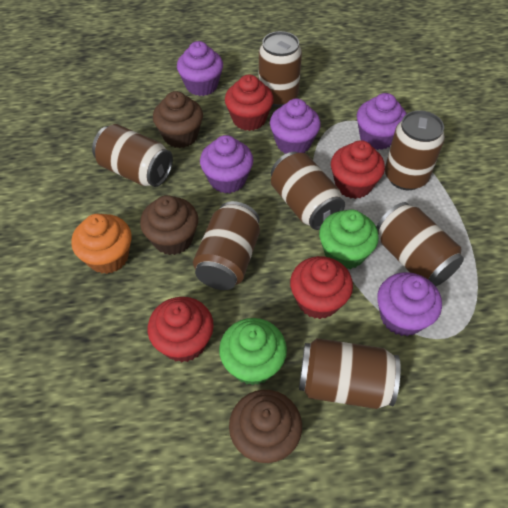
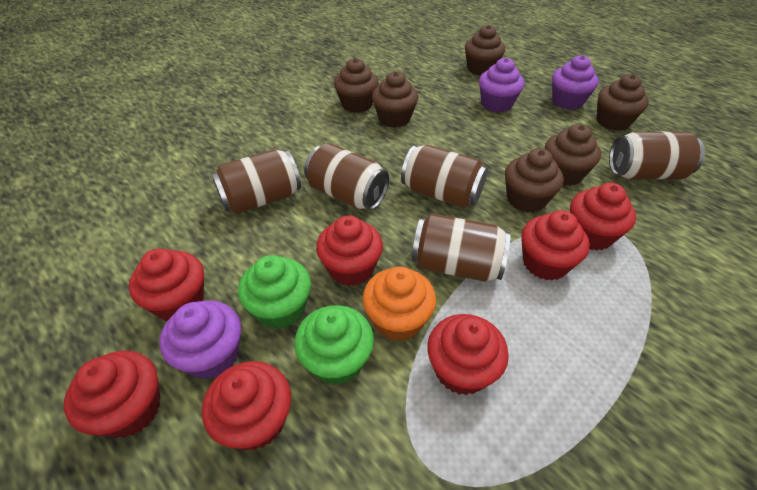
brown can: 7 -> 5
brown cupcake: 3 -> 6
purple cupcake: 5 -> 3
red cupcake: 4 -> 7

